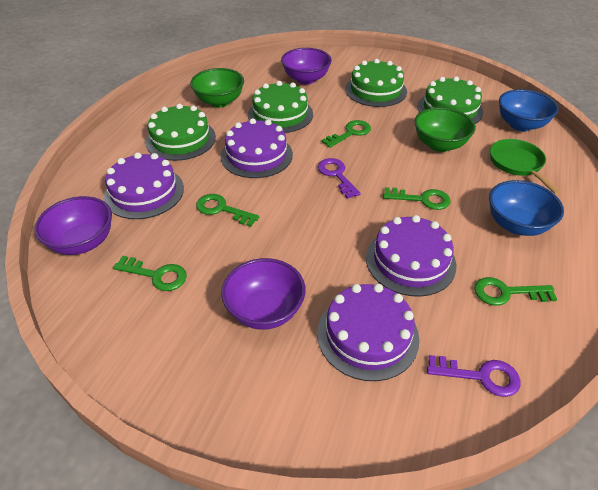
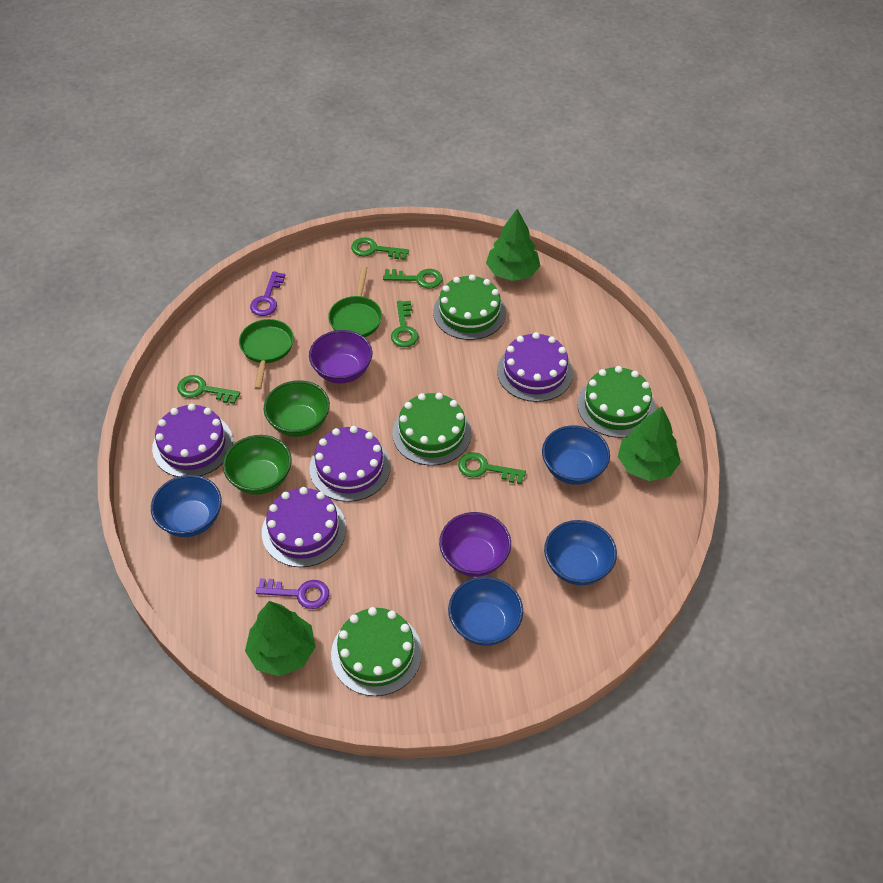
blue bowl: 2 -> 4
green pan: 1 -> 2
green tree: 0 -> 3
purple bowl: 3 -> 2

